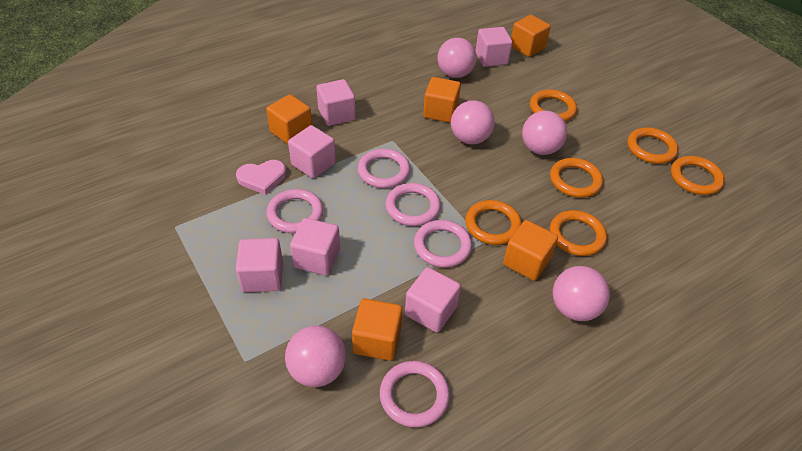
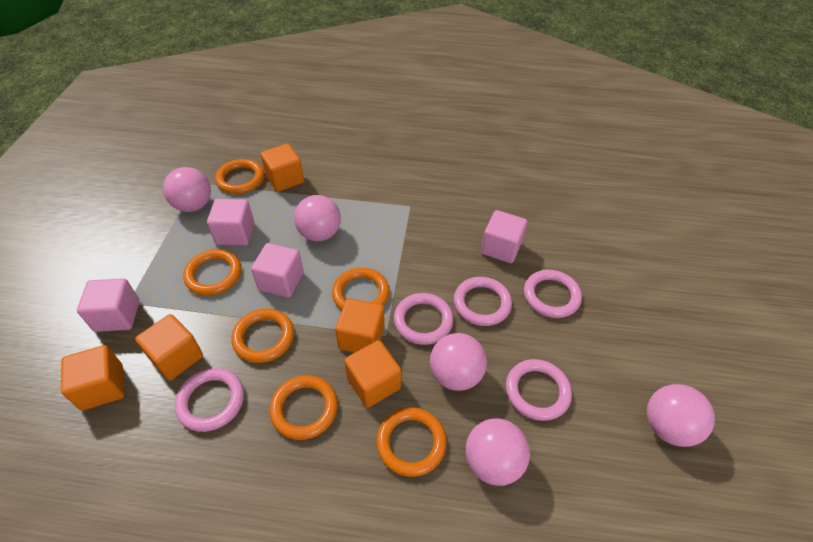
pink cube: 6 -> 4
pink heart: 1 -> 0

